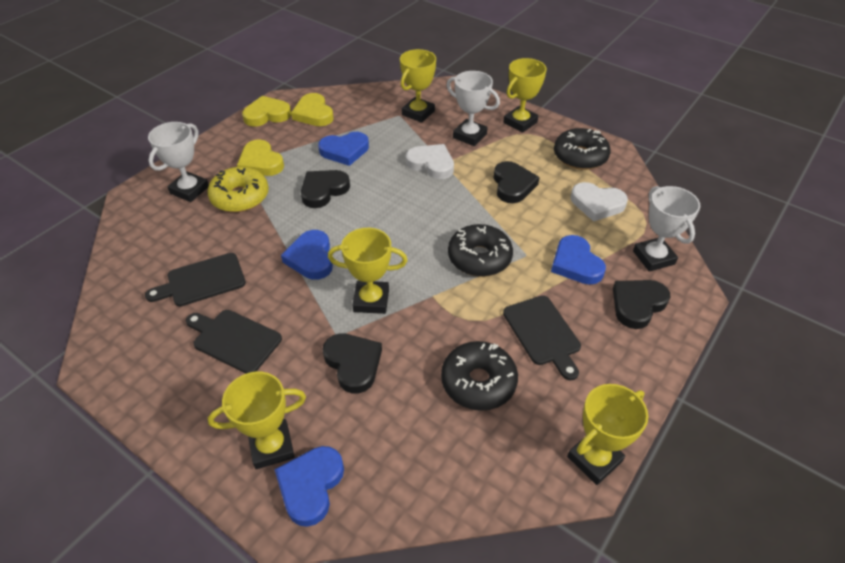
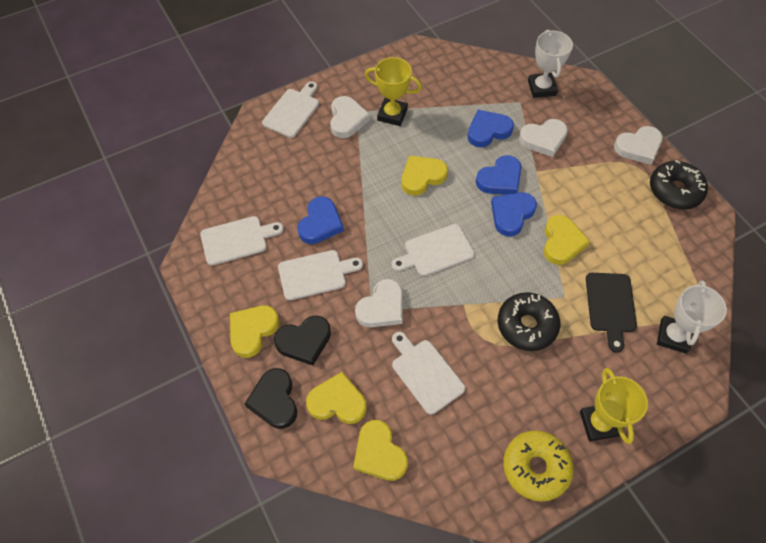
black cutting board: 3 -> 1
black donut: 3 -> 2
black heart: 4 -> 2
white cutting board: 0 -> 5
white heart: 2 -> 4
white trophy: 3 -> 2
yellow heart: 3 -> 5
yellow trophy: 5 -> 2

